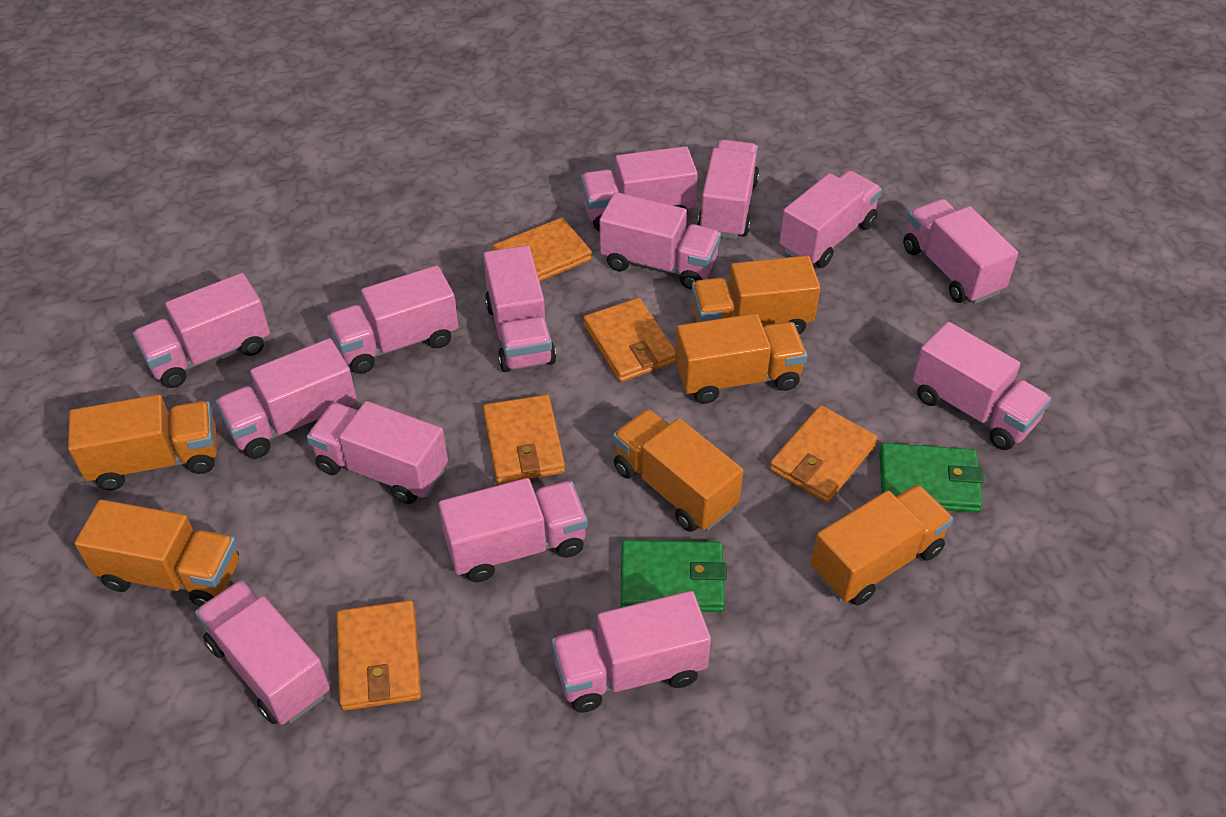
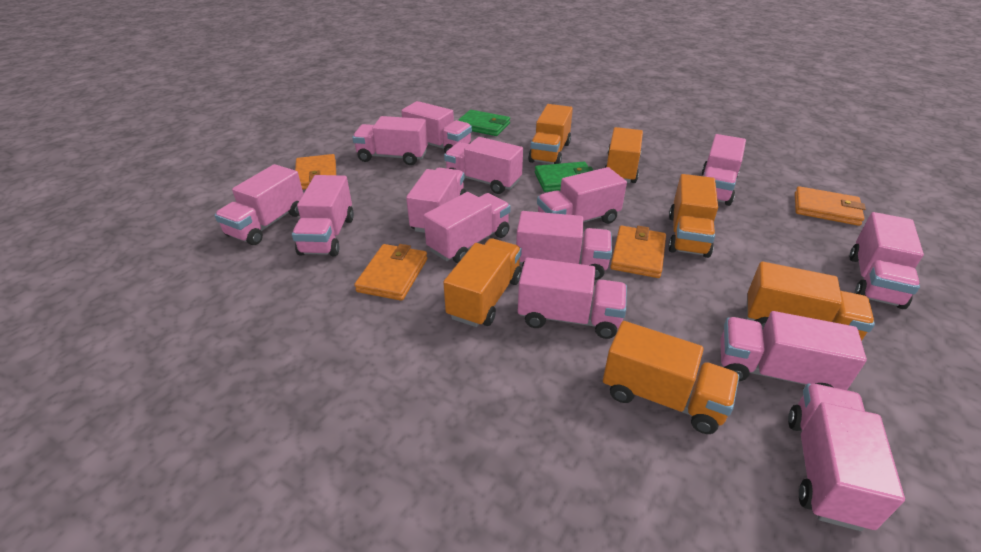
orange wallet: 5 -> 4

